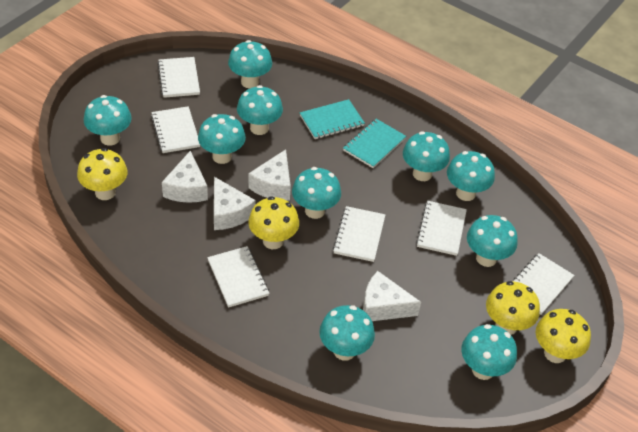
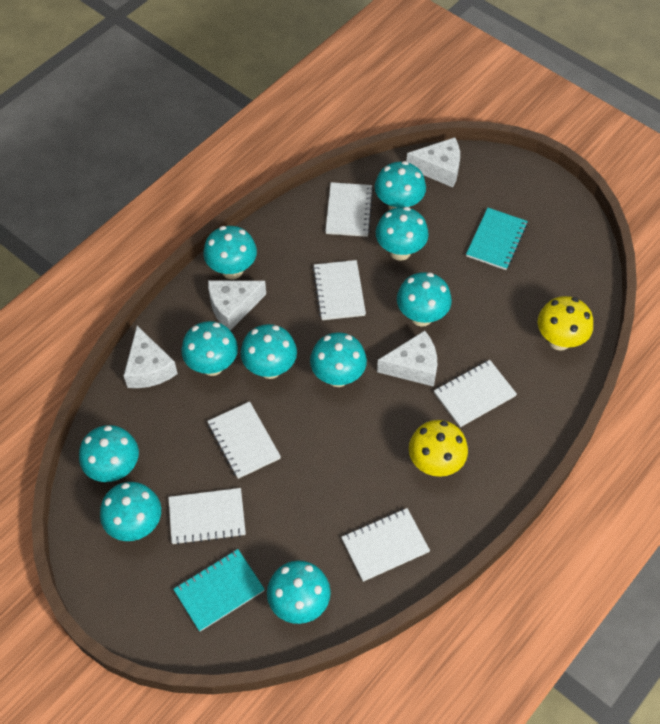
yellow mushroom: 4 -> 2

